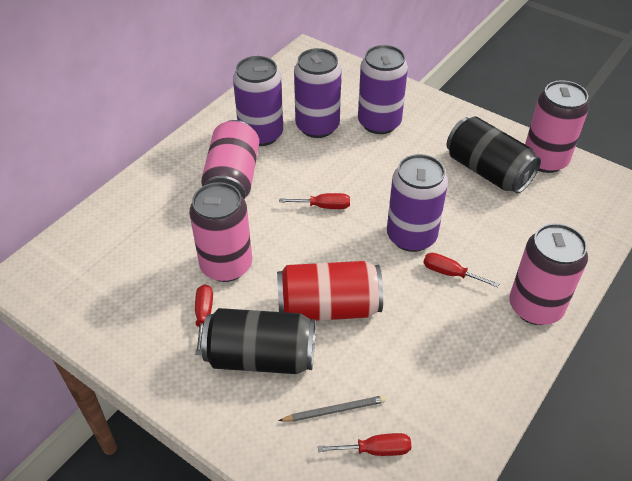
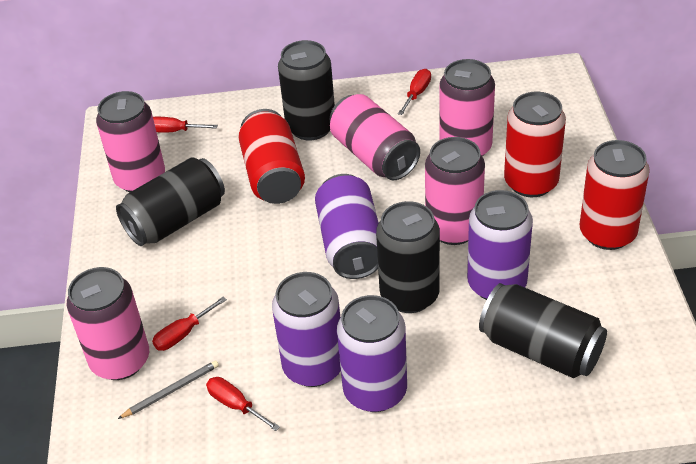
black can: 2 -> 4
pink can: 4 -> 5
red can: 1 -> 3

